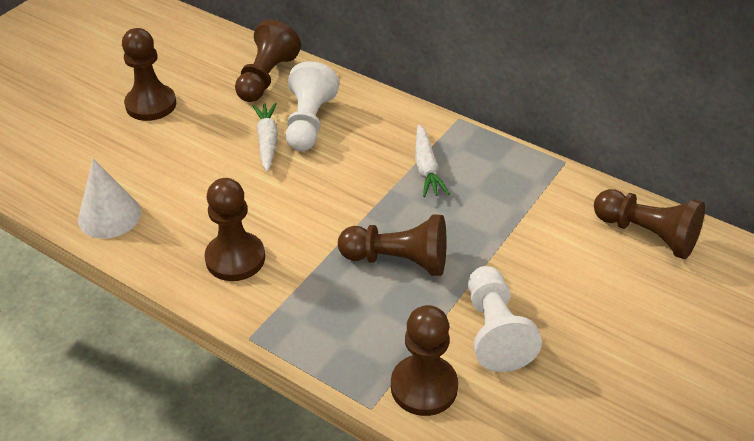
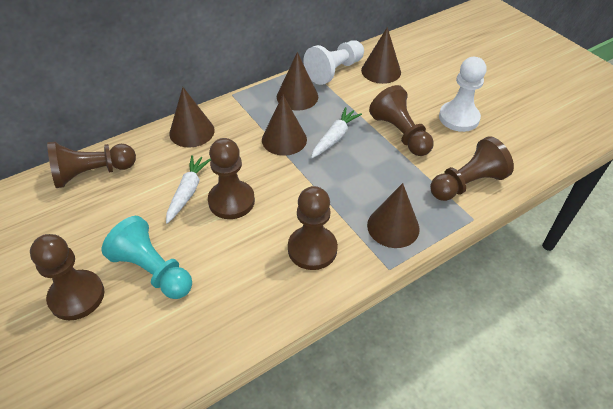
brown cone: 0 -> 5
turquoise pawn: 0 -> 1
white cone: 1 -> 0

